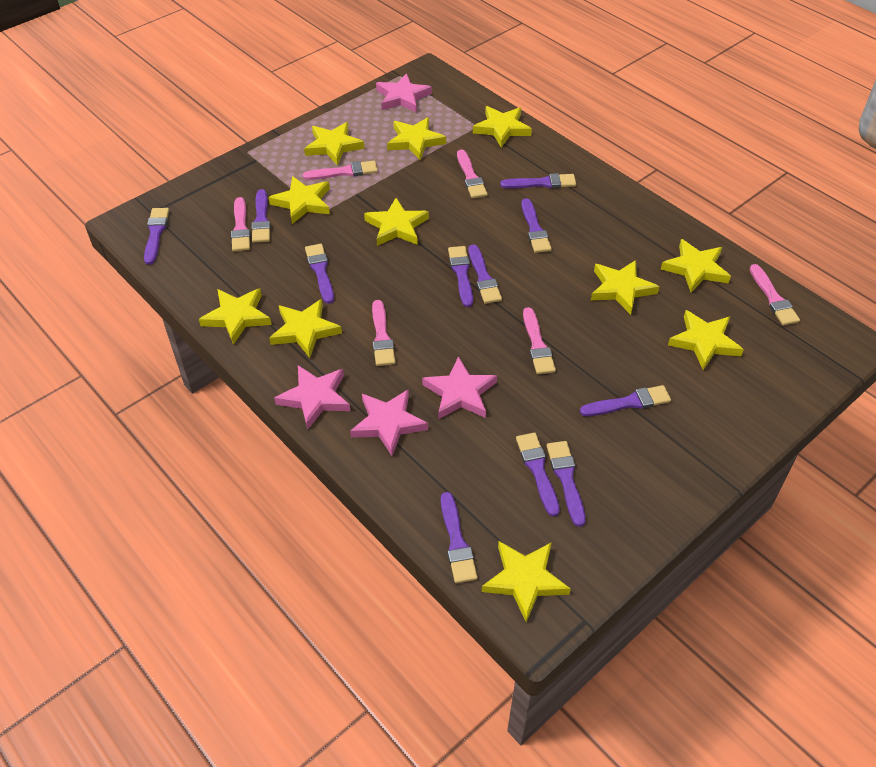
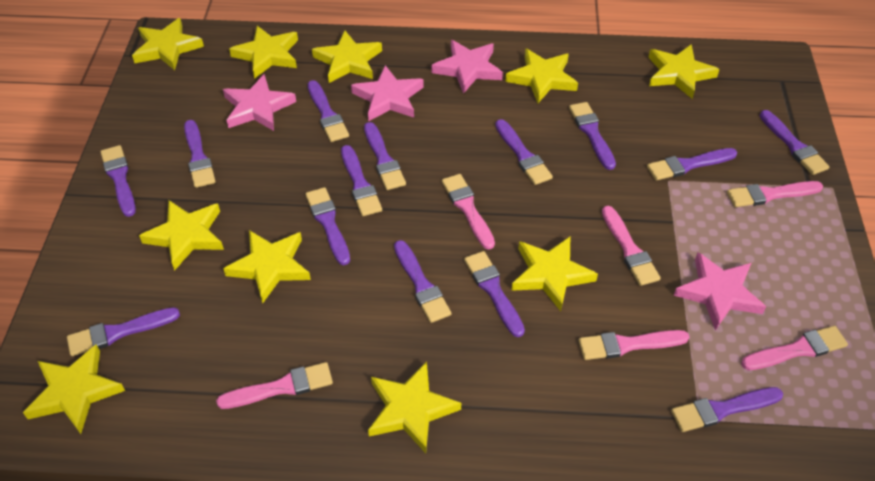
purple brush: 11 -> 14
yellow star: 11 -> 10

